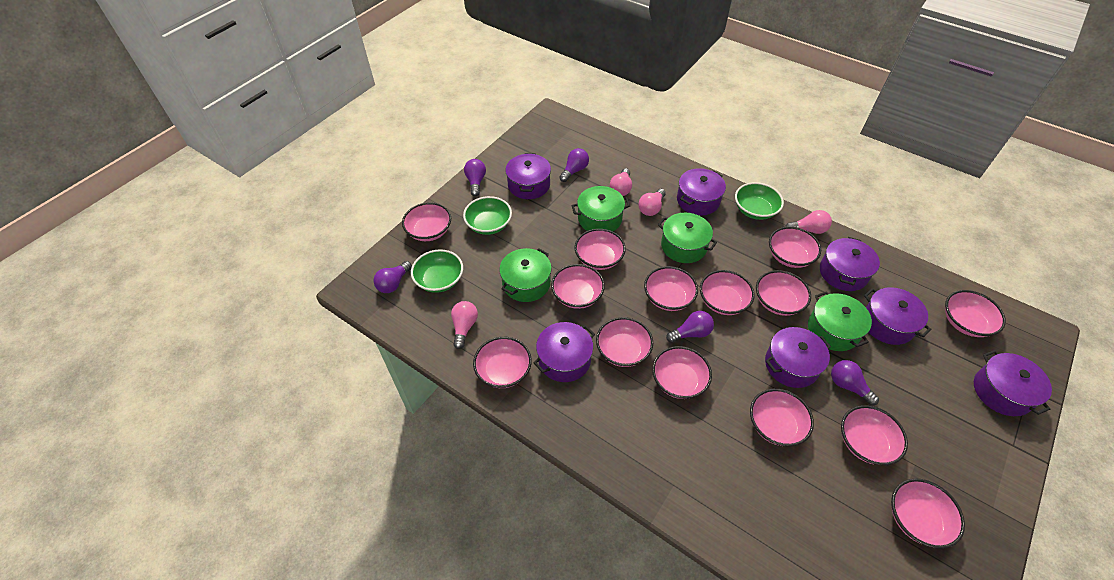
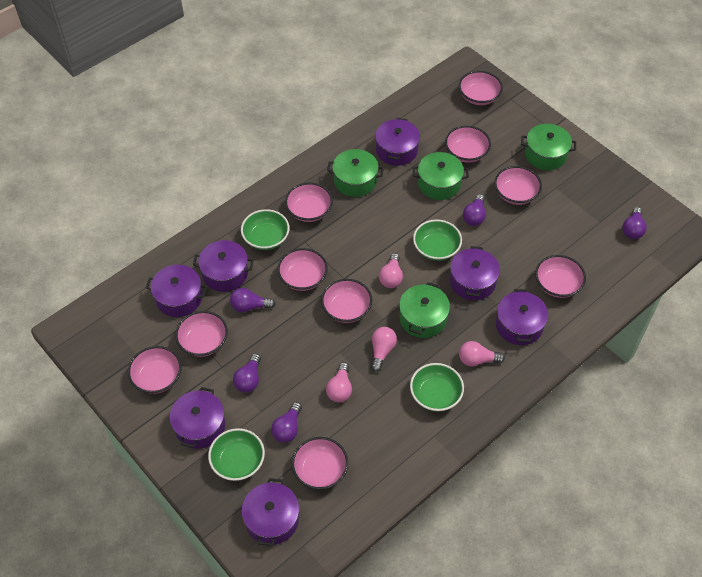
green bowl: 3 -> 4
pink bowl: 14 -> 10

